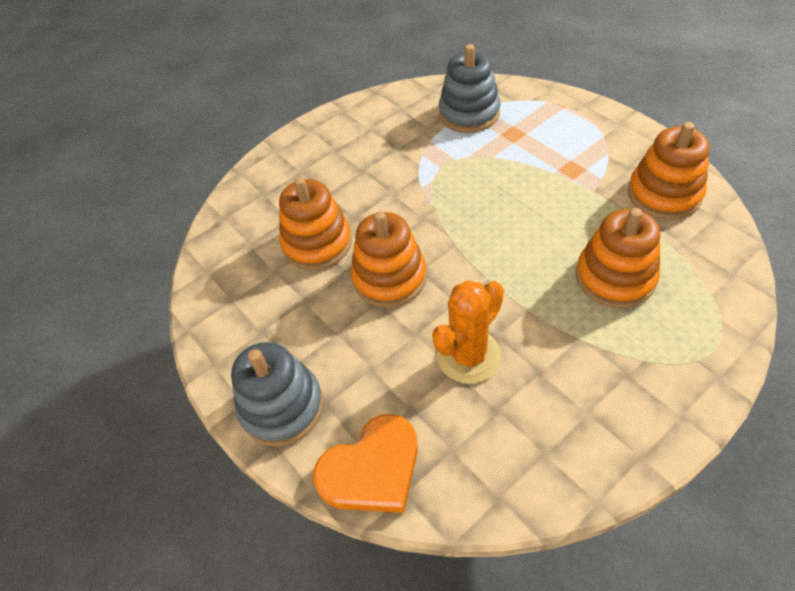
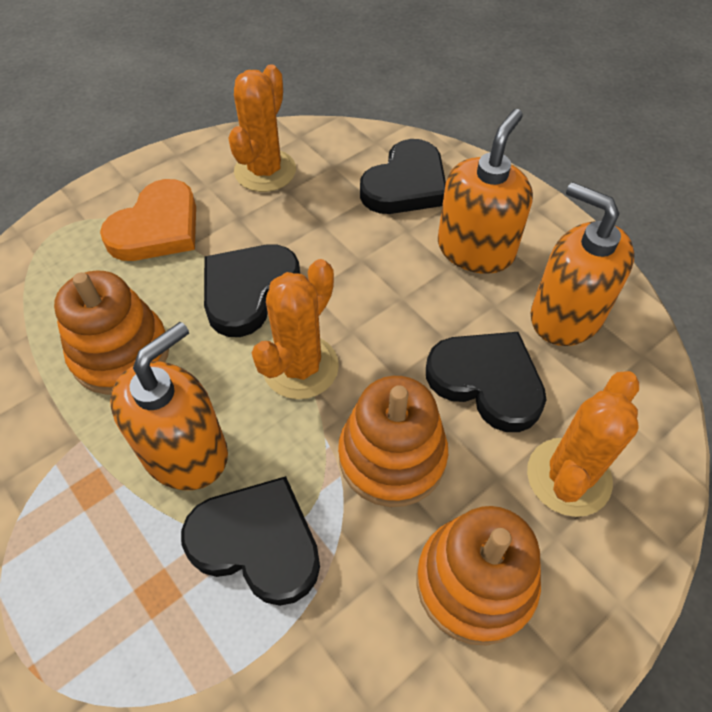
black heart: 0 -> 4
grey stacking toy: 2 -> 0
orange cactus: 1 -> 3
orange soap dispenser: 0 -> 3
orange stacking toy: 4 -> 3

